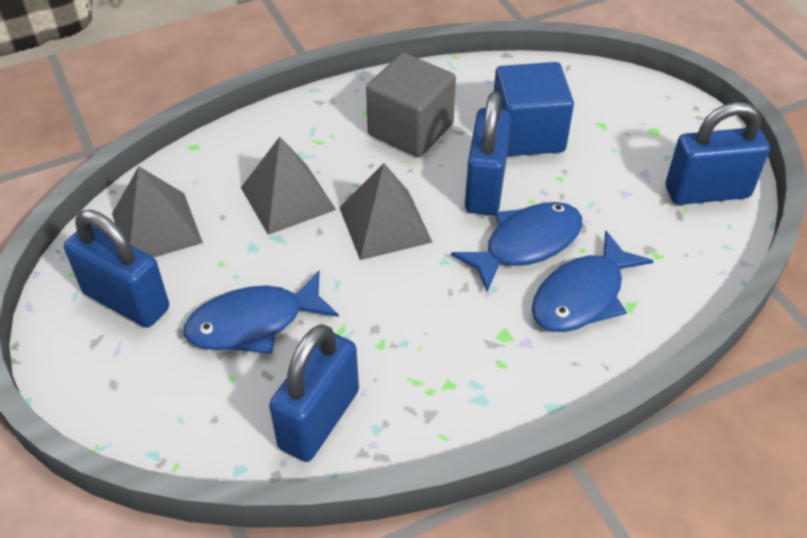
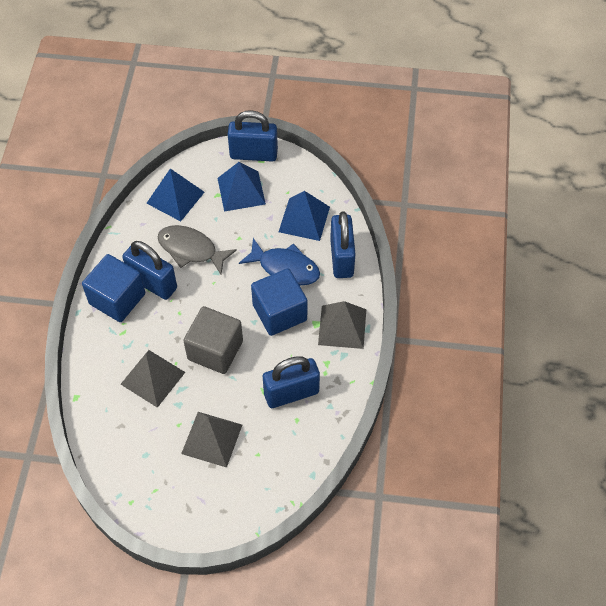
blue cube: 1 -> 2
blue fish: 3 -> 1
blue pyramid: 0 -> 3
grey fish: 0 -> 1

